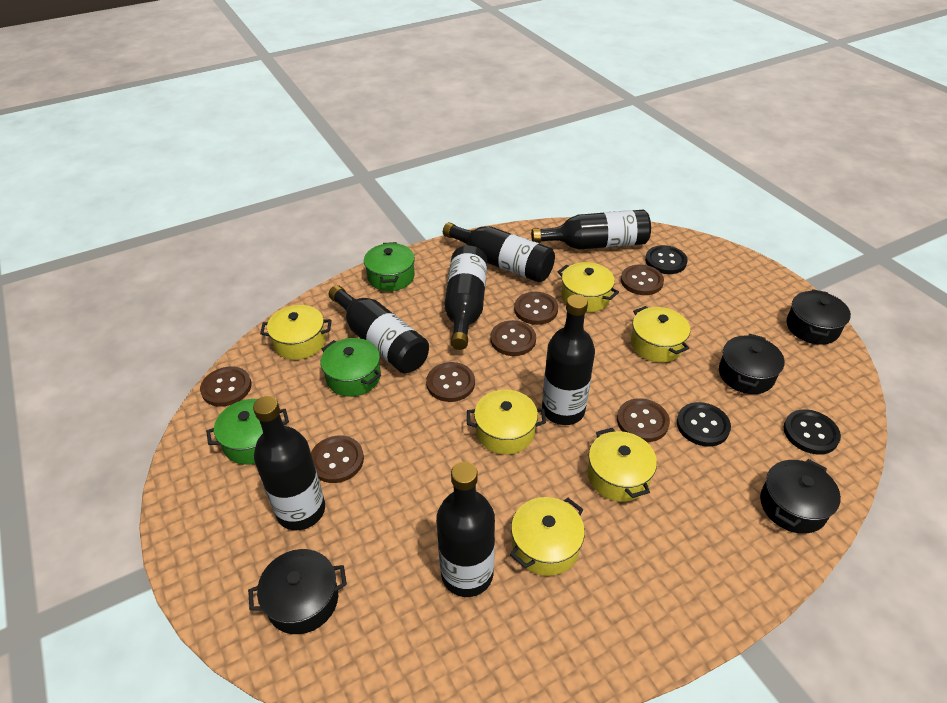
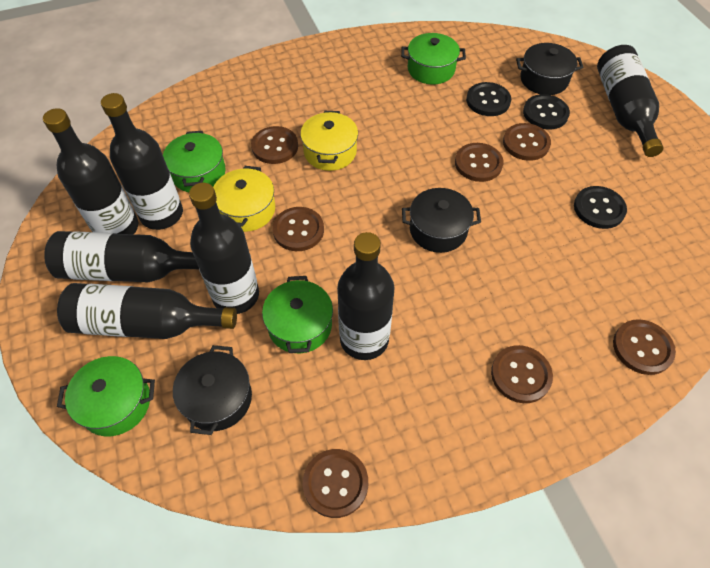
black pot: 4 -> 3
green pot: 3 -> 4
yellow pot: 6 -> 2

